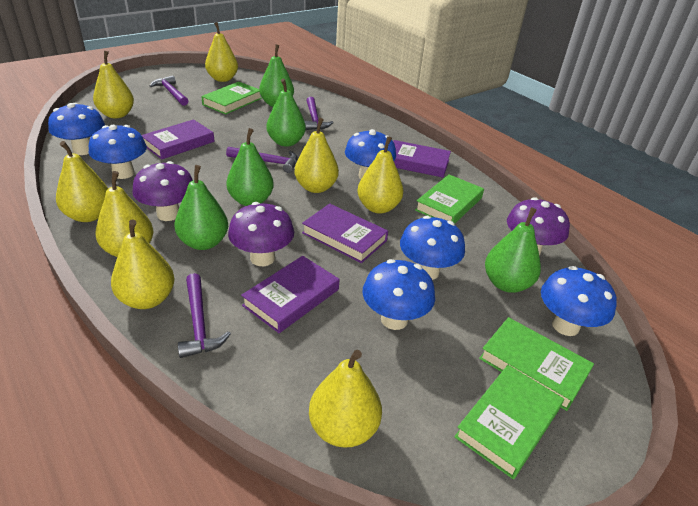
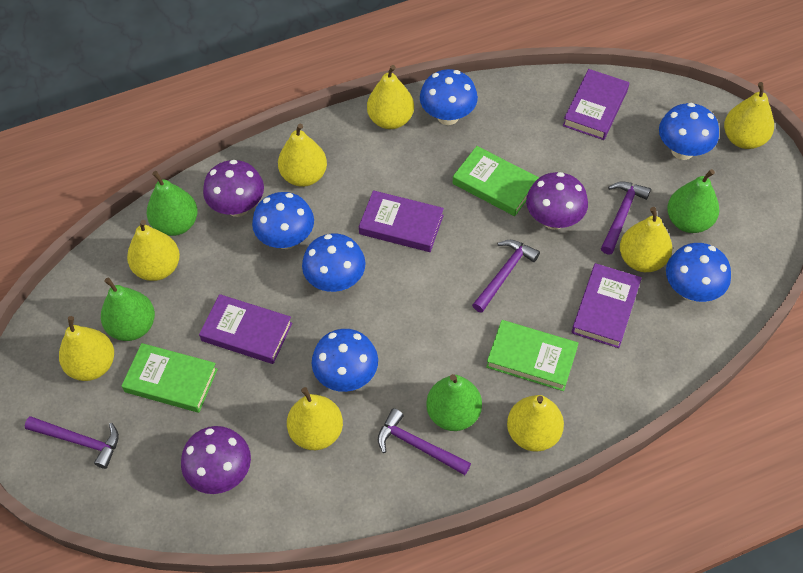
green book: 4 -> 3
green pear: 5 -> 4

